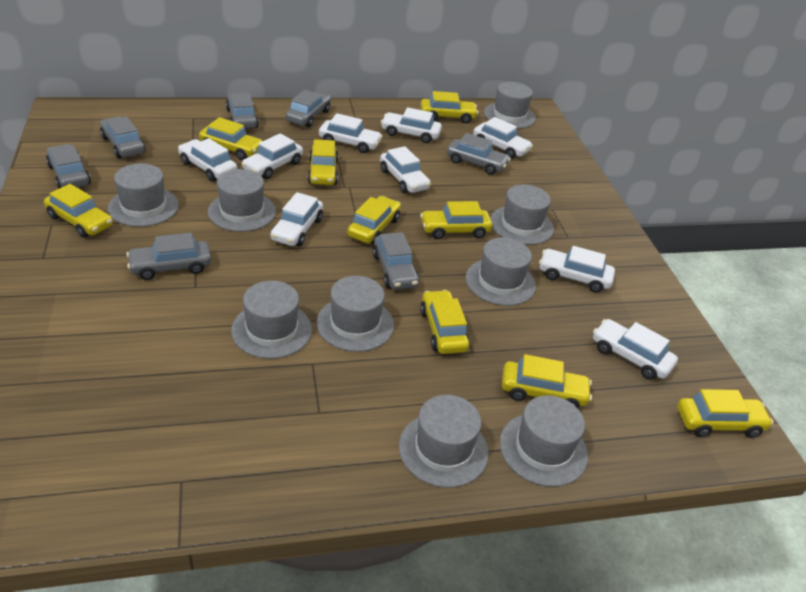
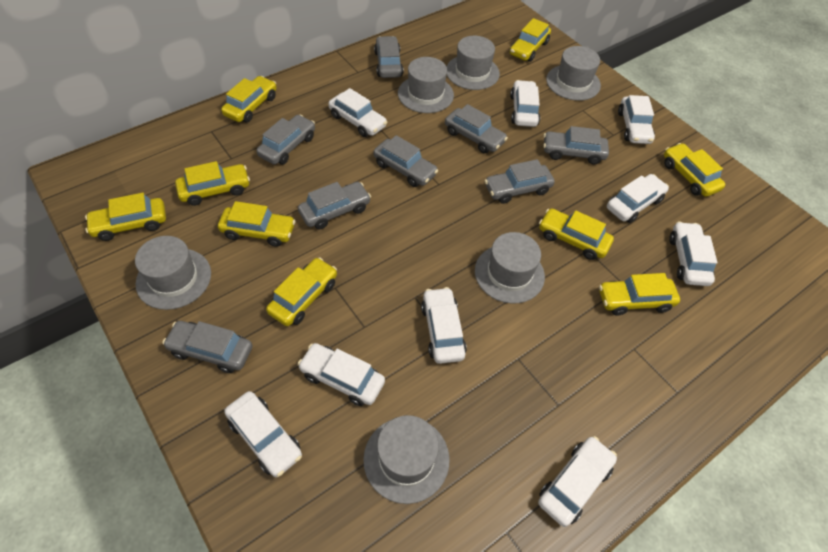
grey car: 7 -> 8
grey hat: 9 -> 6

